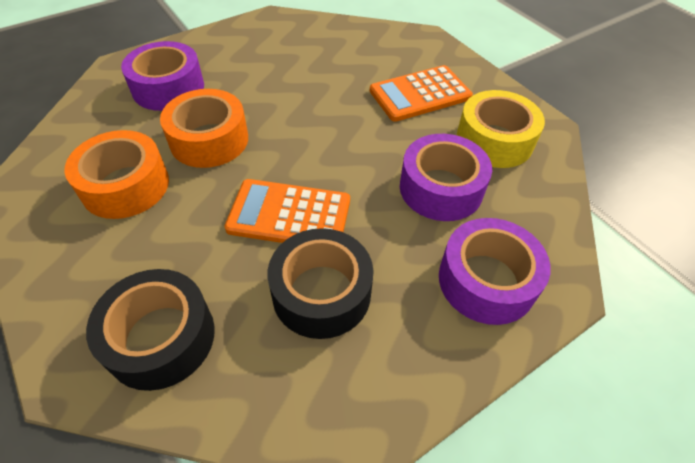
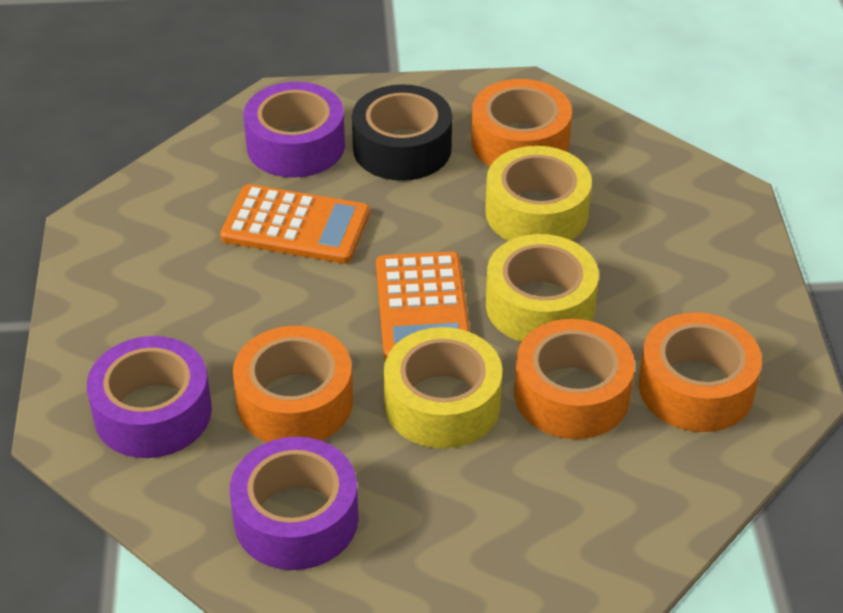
black tape: 2 -> 1
orange tape: 2 -> 4
yellow tape: 1 -> 3

